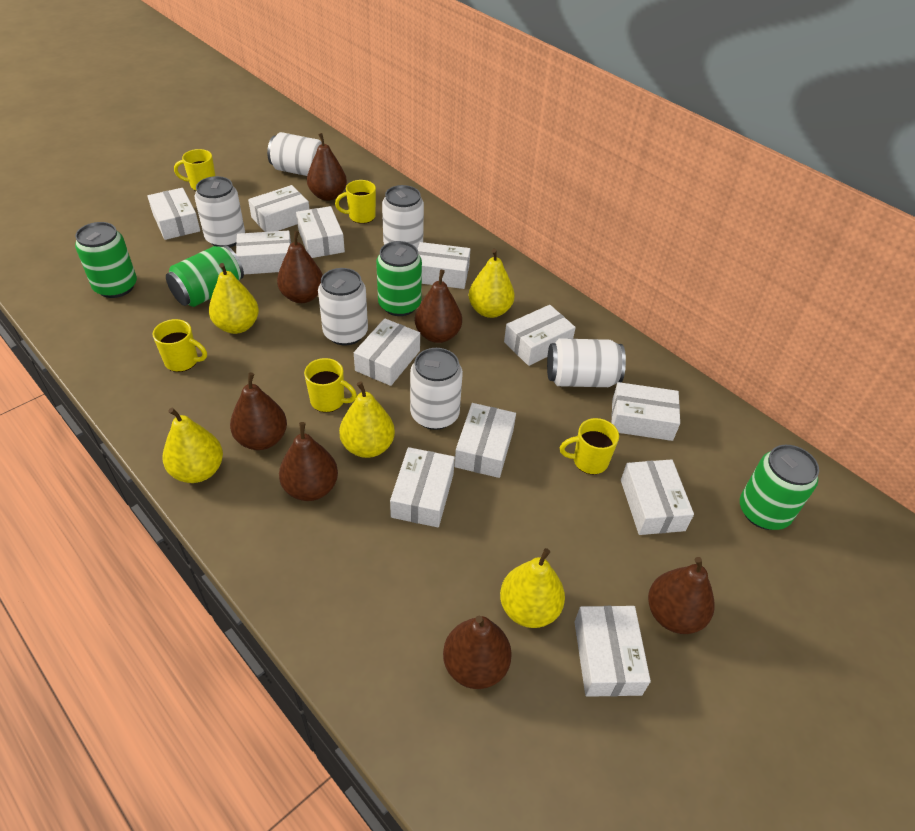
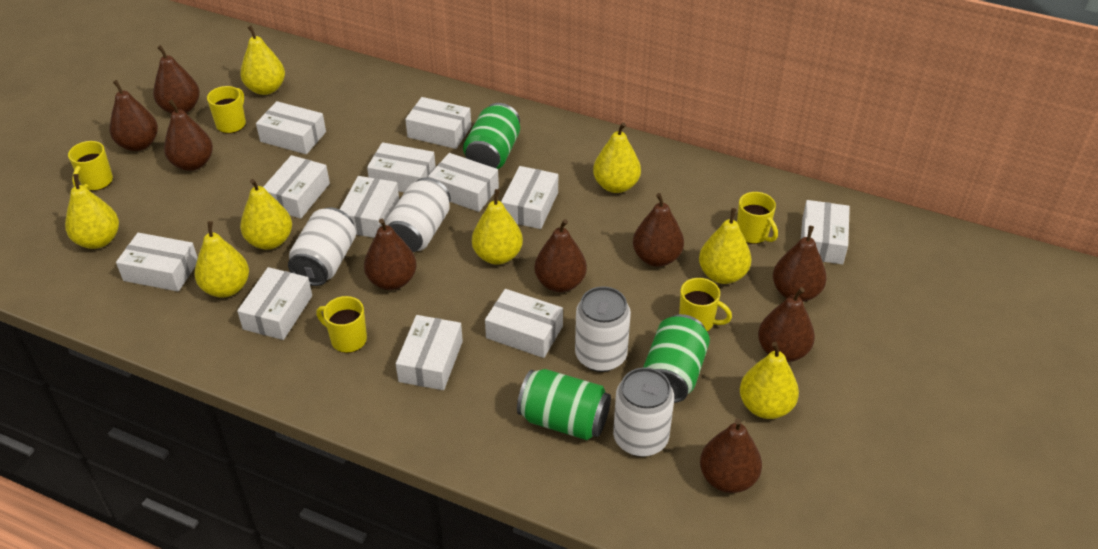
brown pear: 7 -> 9
green can: 4 -> 3
white can: 6 -> 4
yellow pear: 5 -> 8

